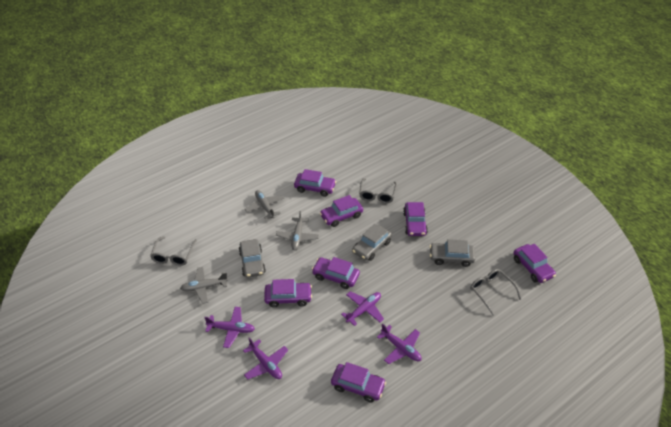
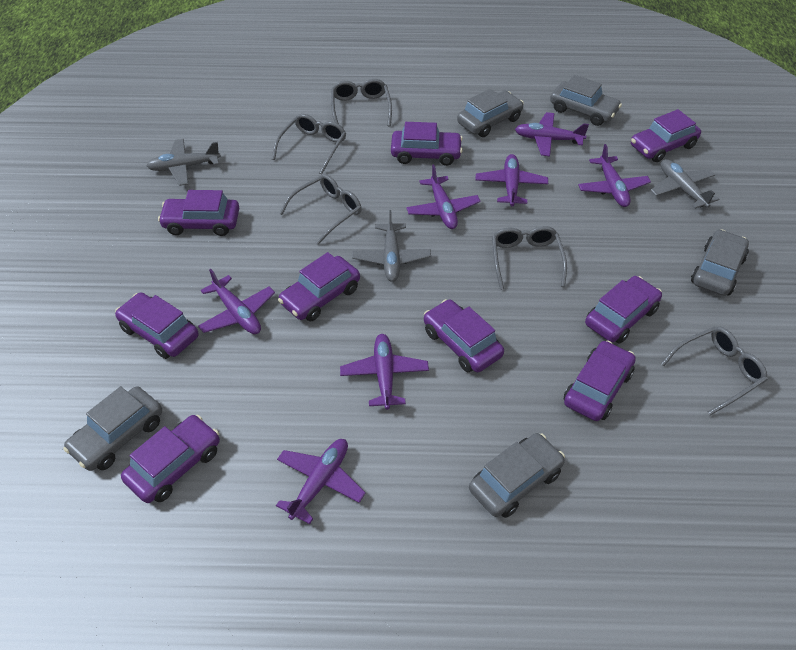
grey car: 3 -> 5
grey glasses: 3 -> 5
purple car: 7 -> 9
purple plane: 4 -> 7

